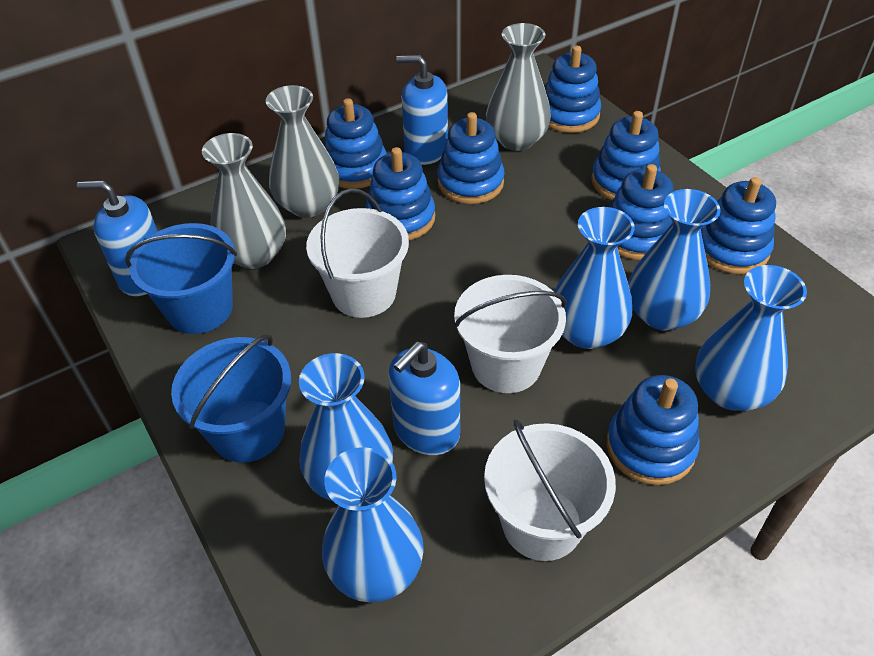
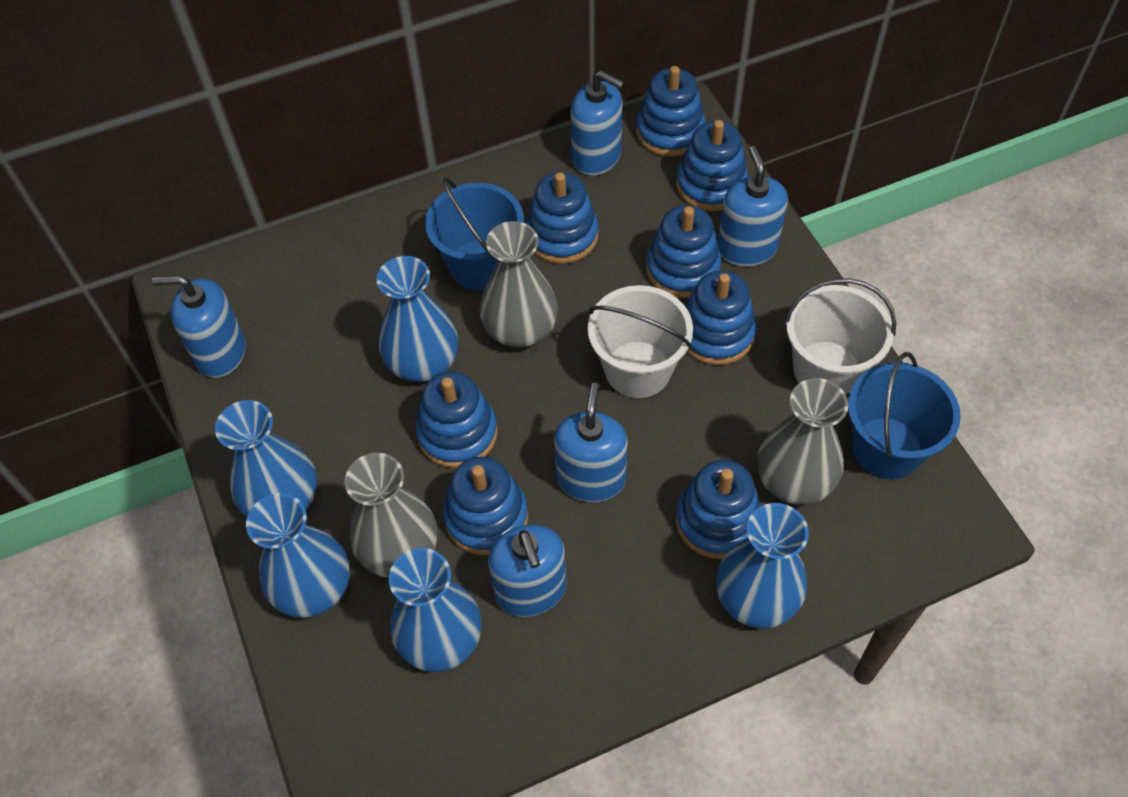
blue soap dispenser: 3 -> 5
white bucket: 3 -> 2

